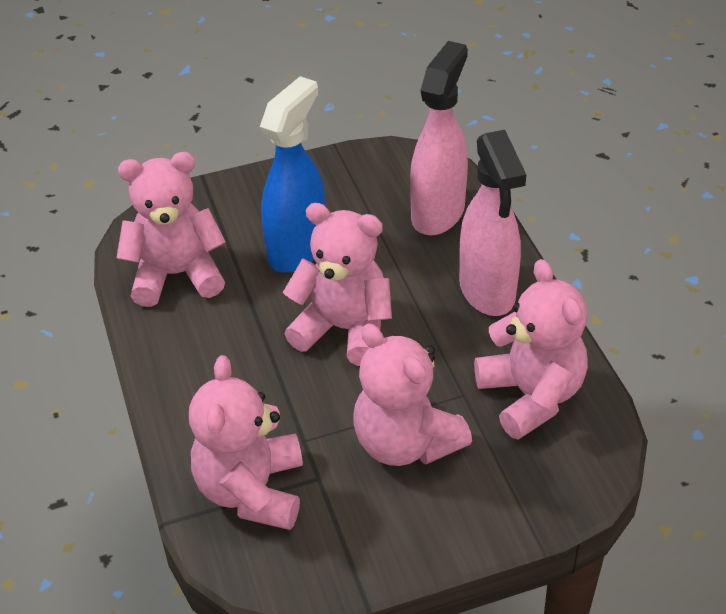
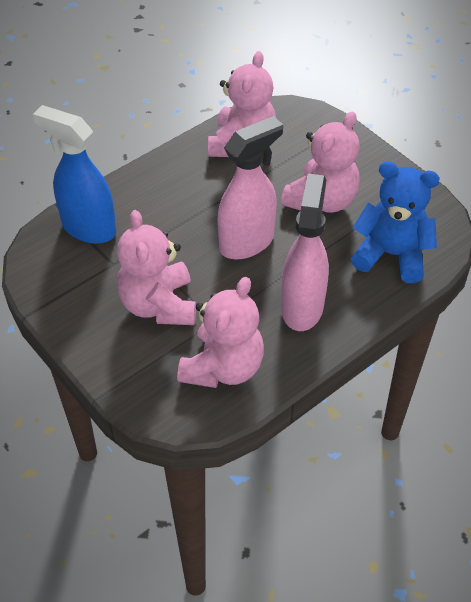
blue teddy bear: 0 -> 1
pink teddy bear: 5 -> 4

